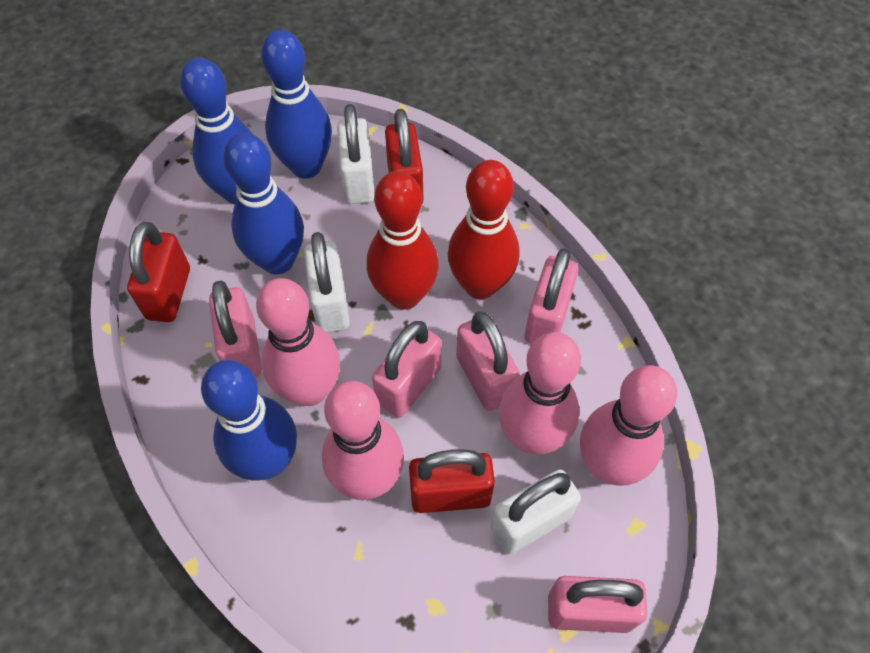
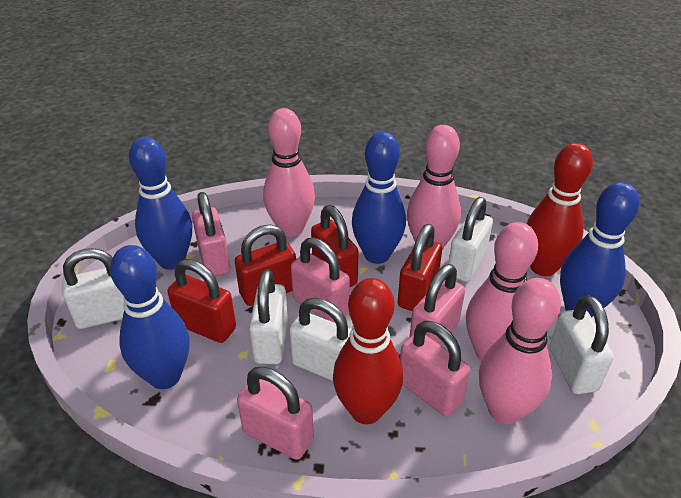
red padlock: 3 -> 4
white padlock: 3 -> 5

